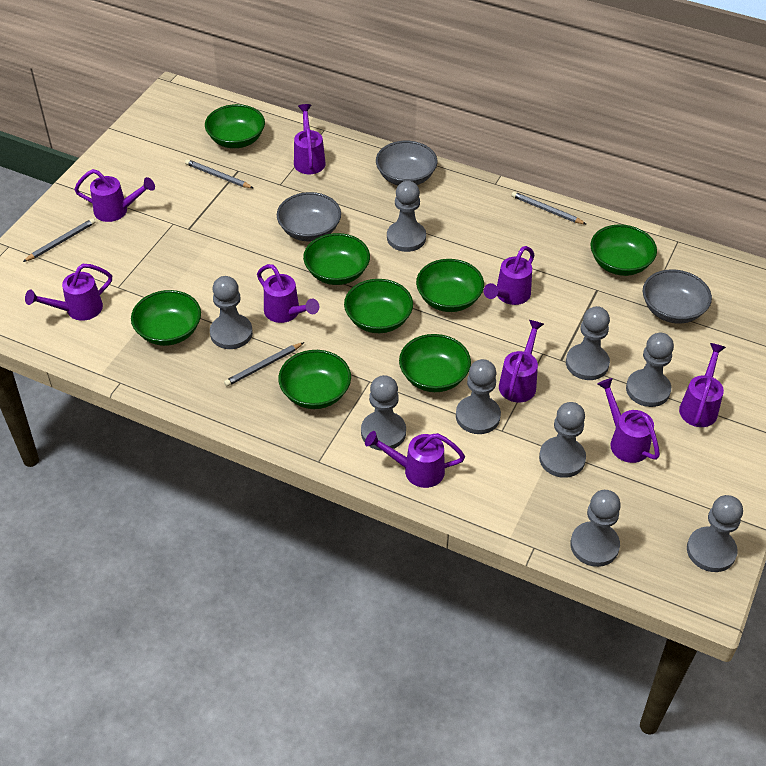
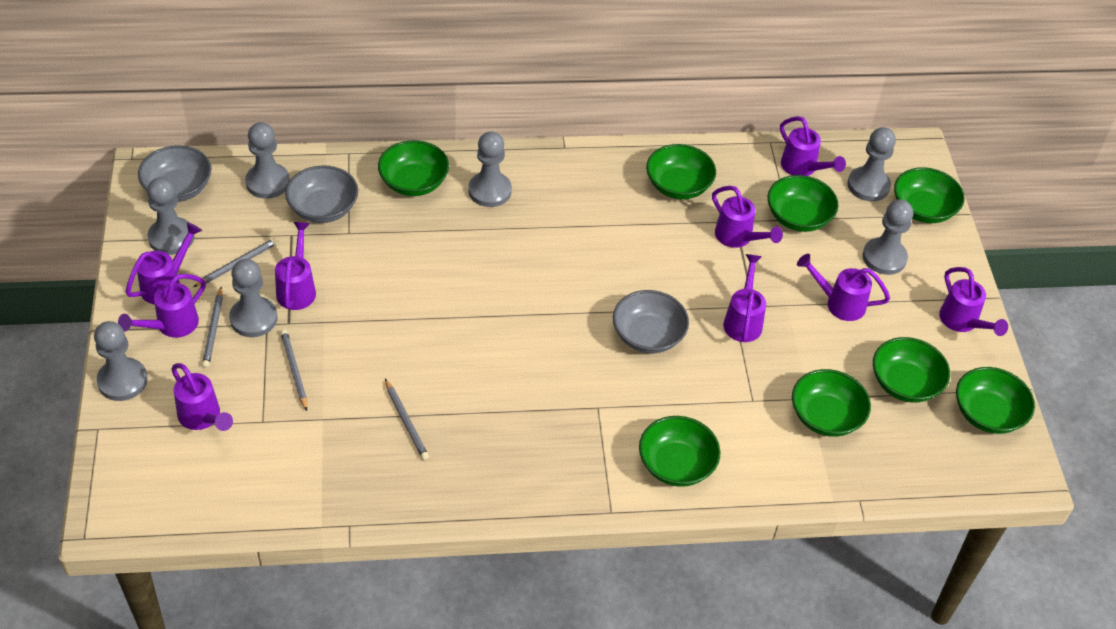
grey pawn: 9 -> 7

